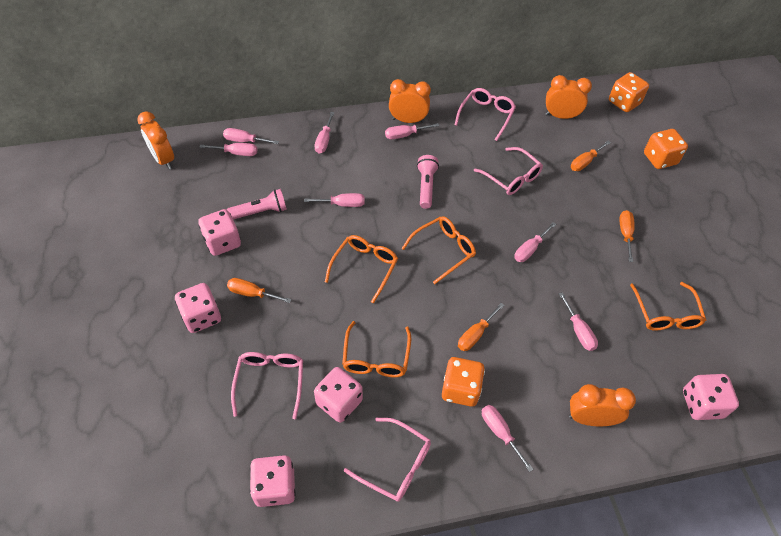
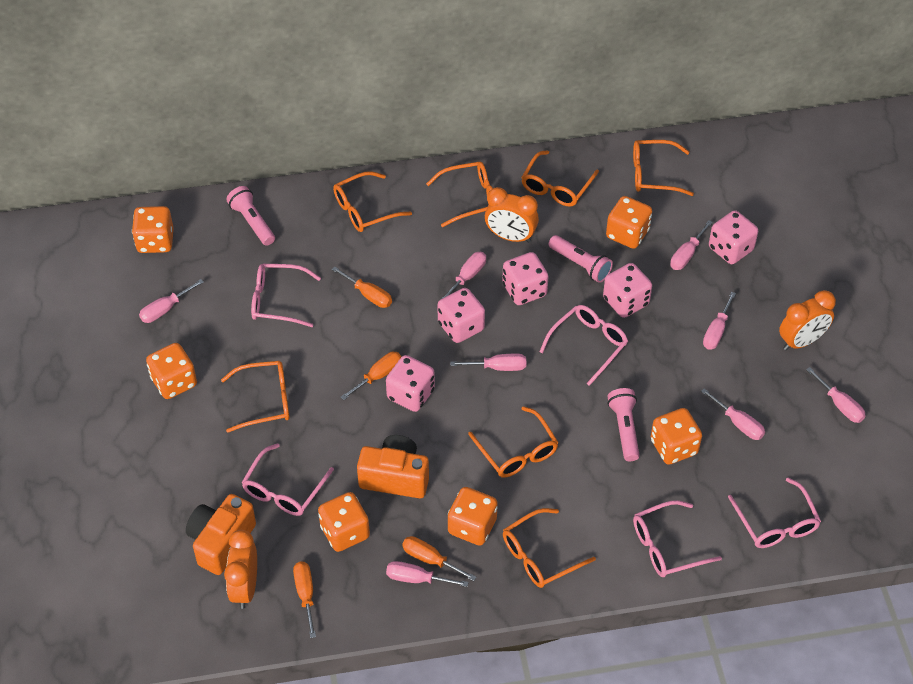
orange camera: 0 -> 2
orange clock: 4 -> 3
orange dice: 3 -> 6
orange glasses: 4 -> 7
pink flashlight: 2 -> 3
pink glasses: 4 -> 5

